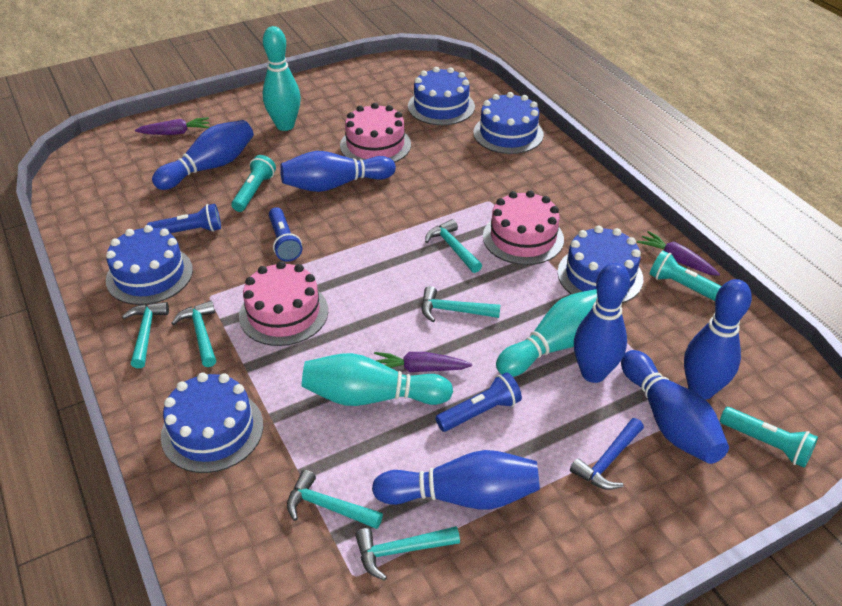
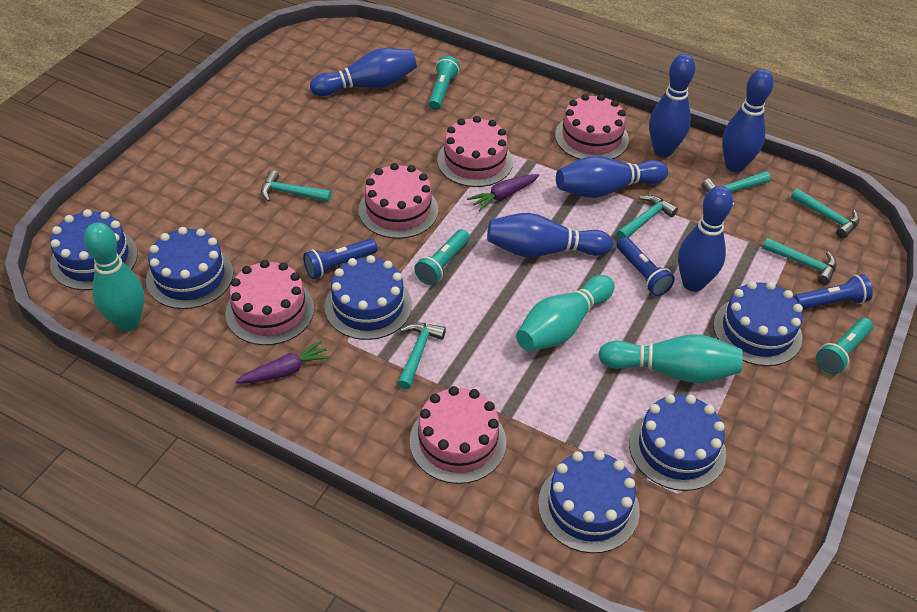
blue cake: 5 -> 6
blue hammer: 1 -> 0
pink cake: 3 -> 5
purple carrot: 3 -> 2

